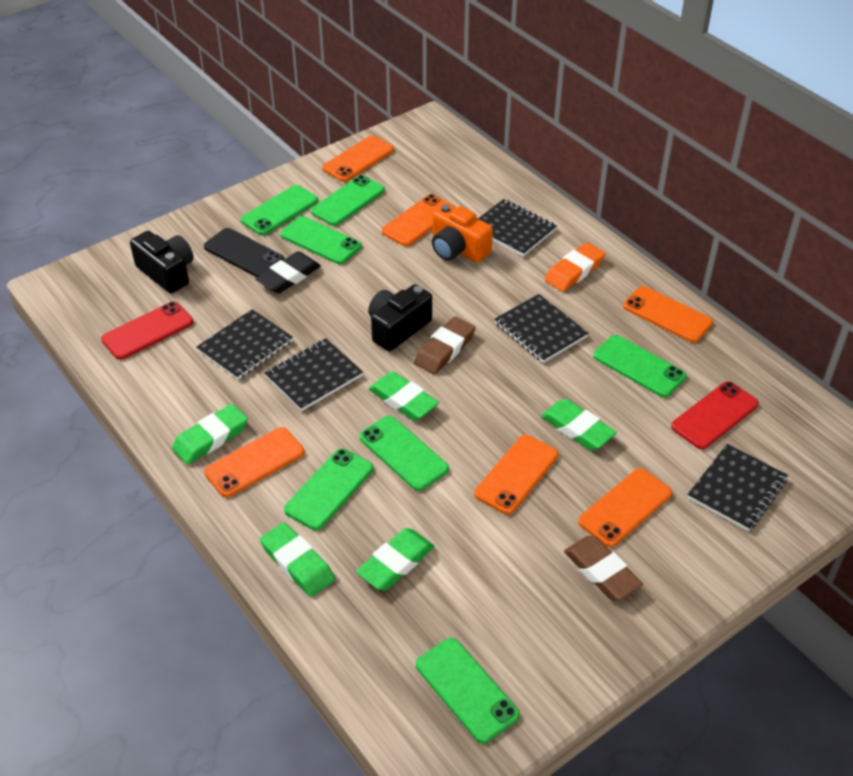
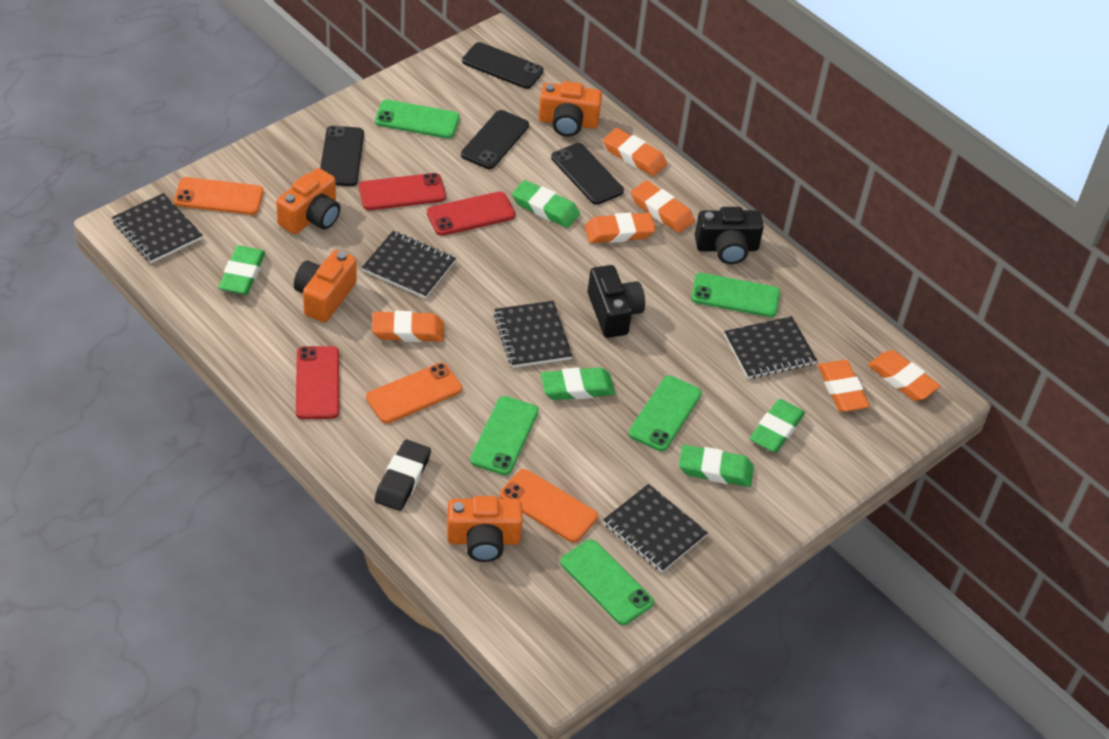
black phone: 1 -> 4
brown eraser: 2 -> 0
green phone: 7 -> 5
orange camera: 1 -> 4
orange eraser: 1 -> 6
orange phone: 6 -> 3
red phone: 2 -> 3

